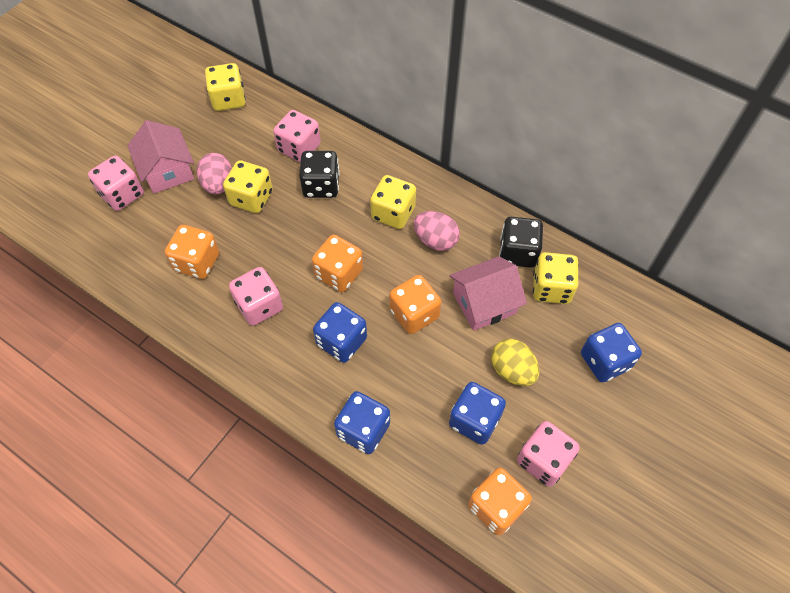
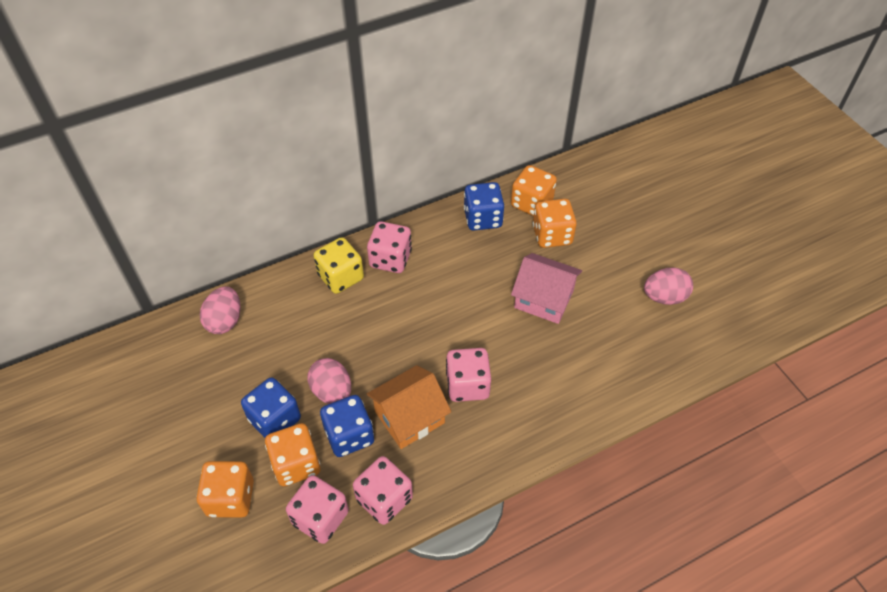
black dice: 2 -> 0
blue dice: 4 -> 3
orange house: 0 -> 1
pink egg: 2 -> 3
pink house: 2 -> 1
yellow dice: 4 -> 1
yellow egg: 1 -> 0

